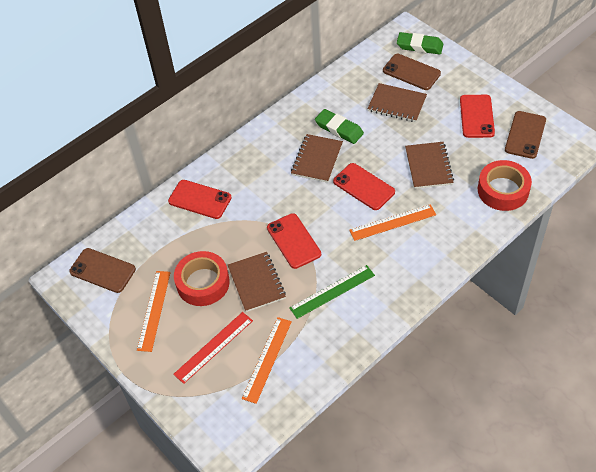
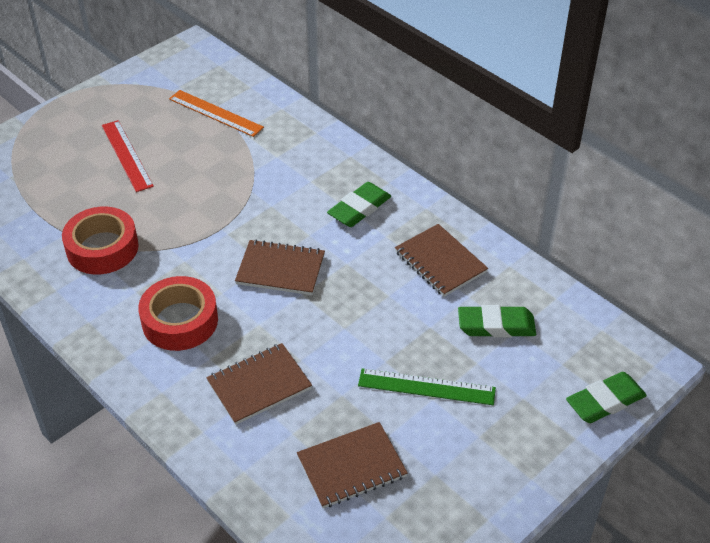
brown phone: 3 -> 0
green eraser: 2 -> 3
orange ruler: 3 -> 1
red phone: 4 -> 0

